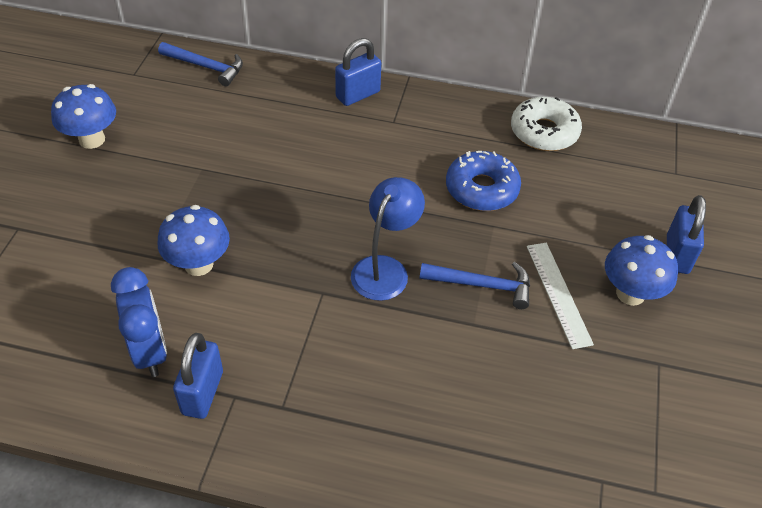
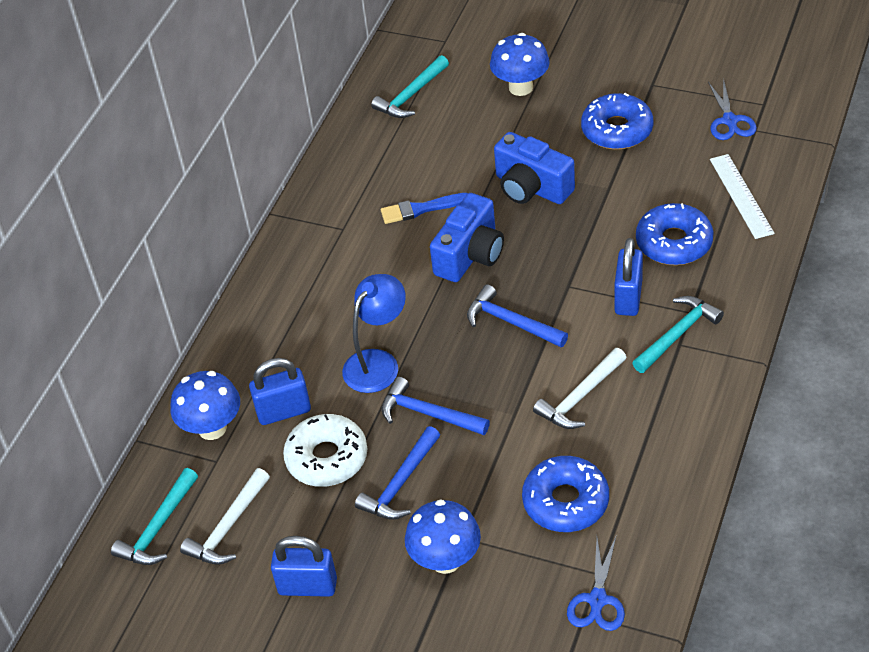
blue brush: 0 -> 1
blue camera: 0 -> 2
blue clock: 1 -> 0
blue donut: 1 -> 3
blue hammer: 2 -> 3
blue scissors: 0 -> 2
turquoise hammer: 0 -> 3
white hammer: 0 -> 2

